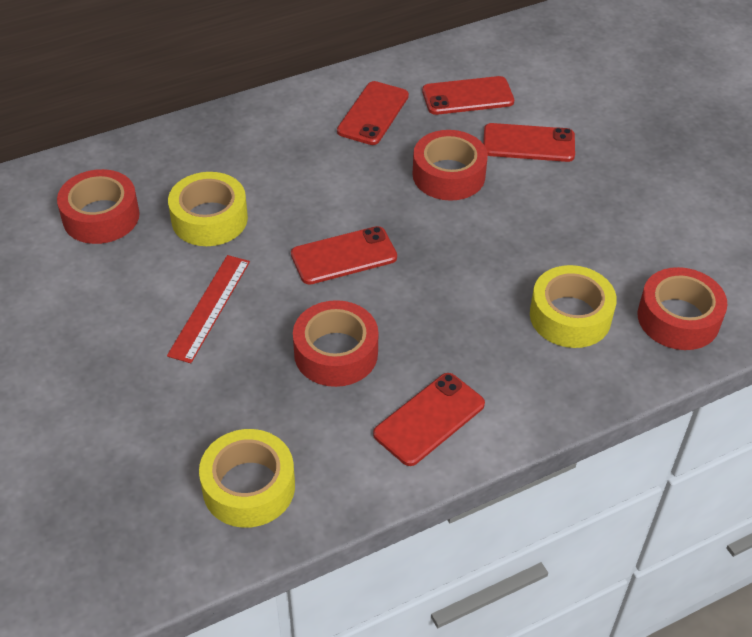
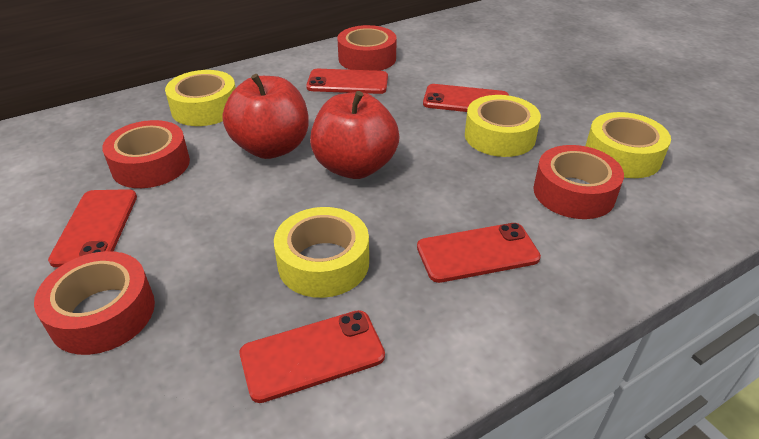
red apple: 0 -> 2
red ruler: 1 -> 0
yellow tape: 3 -> 4

